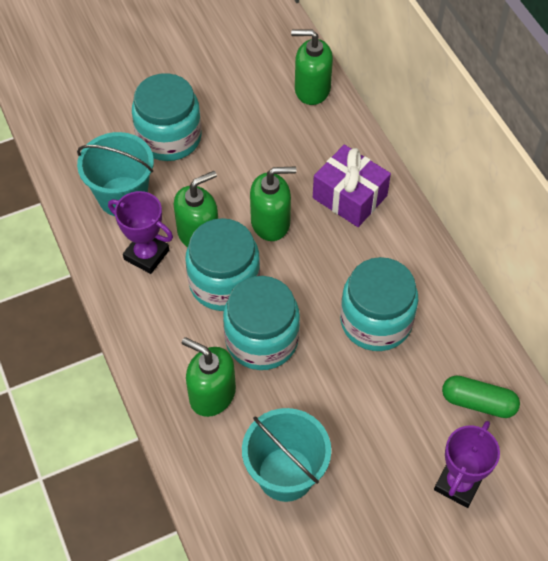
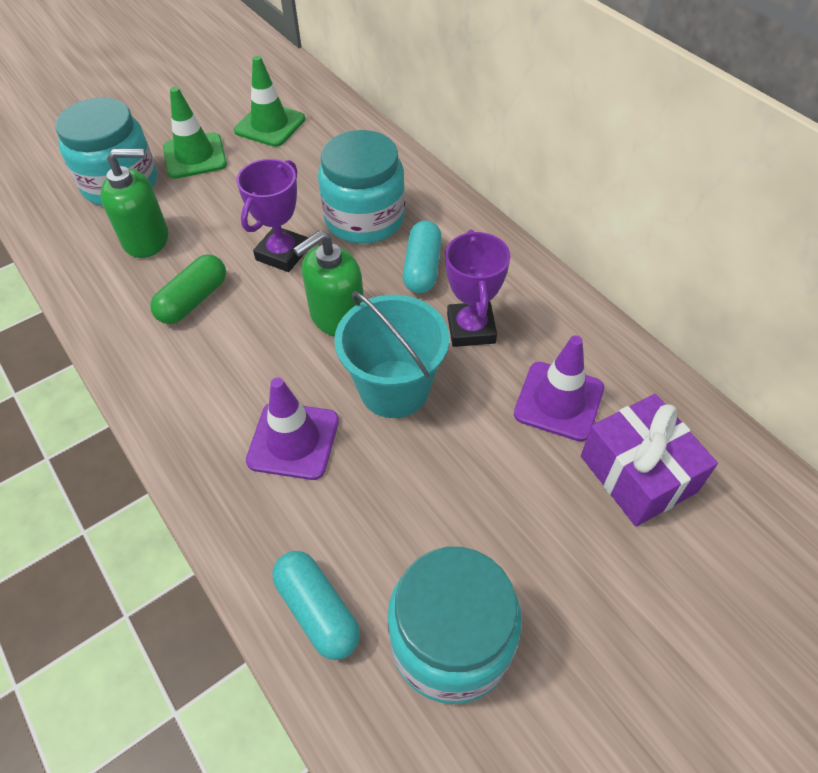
green soap dispenser: 4 -> 2
green traffic cone: 0 -> 2
purple traffic cone: 0 -> 2
turquoise bucket: 2 -> 1
turquoise capsule: 0 -> 2
turquoise jar: 4 -> 3

